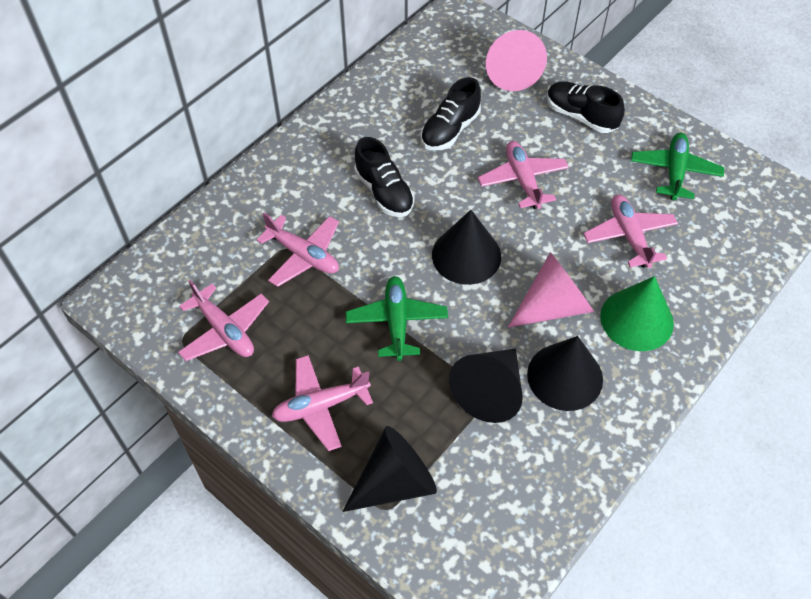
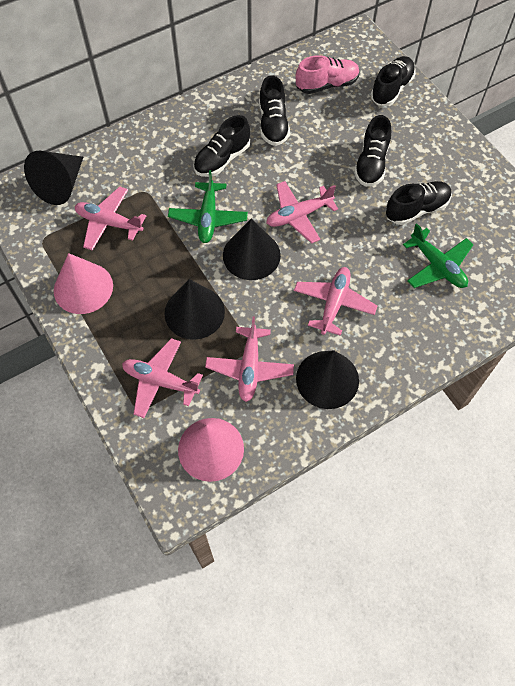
black shoe: 3 -> 5
green cone: 1 -> 0
pink shoe: 0 -> 1

